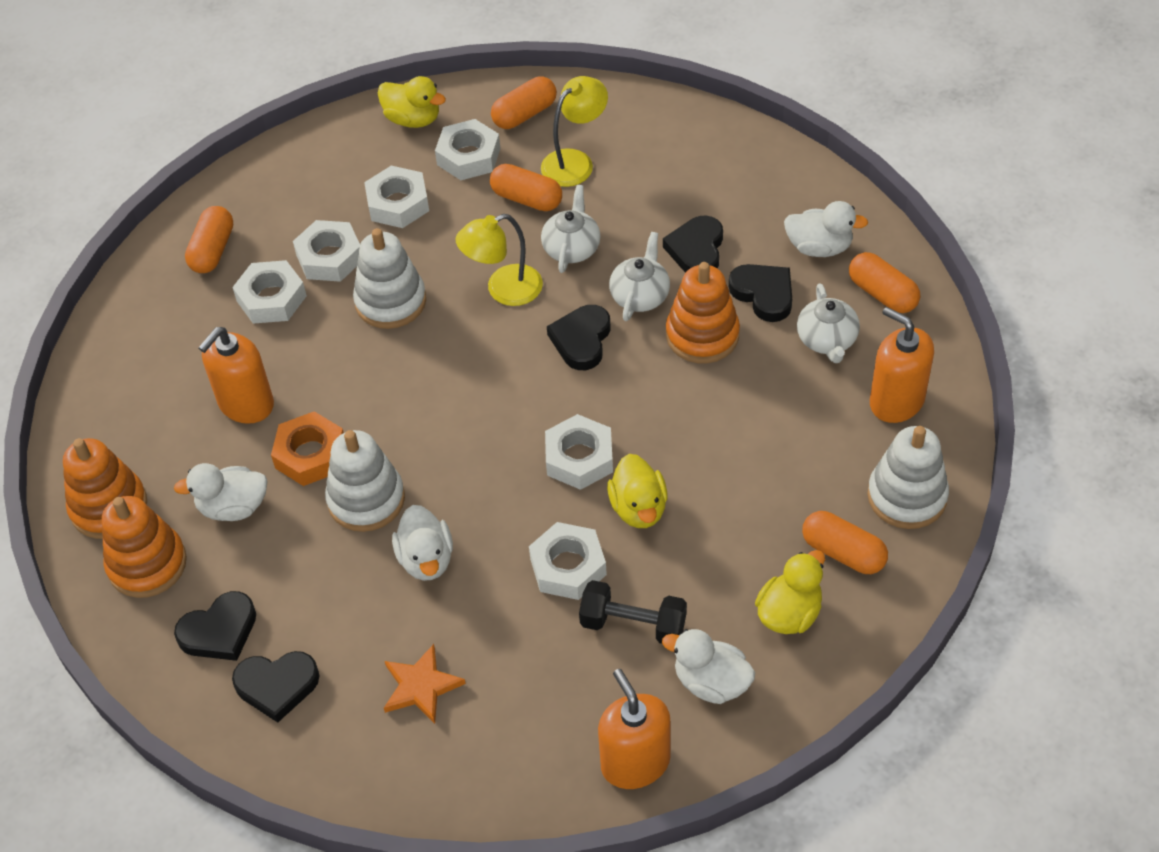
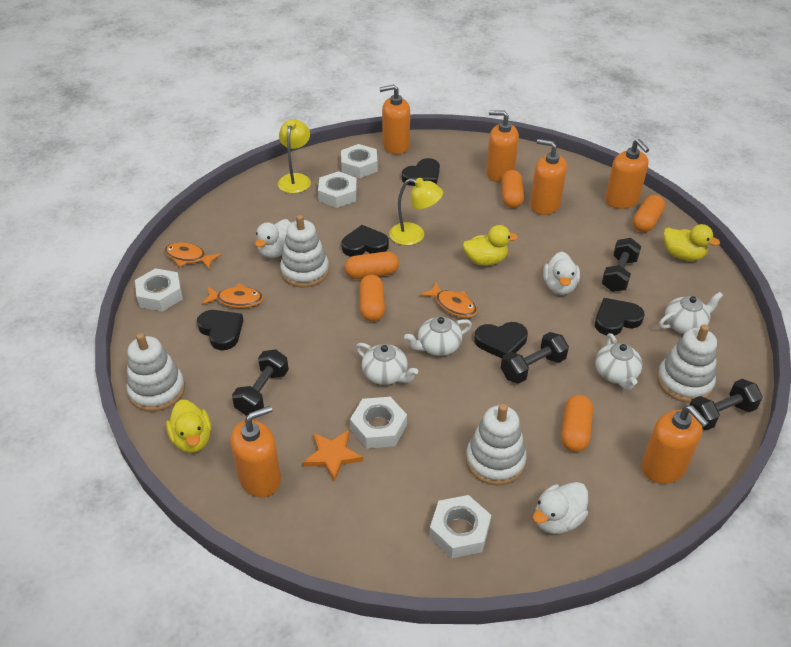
black dumbbell: 1 -> 4
orange fish: 0 -> 3
orange nut: 1 -> 0
orange soap dispenser: 3 -> 6
orange stacking toy: 3 -> 0
white duck: 4 -> 3
white nut: 6 -> 5
white stacking toy: 3 -> 4
white teapot: 3 -> 4

